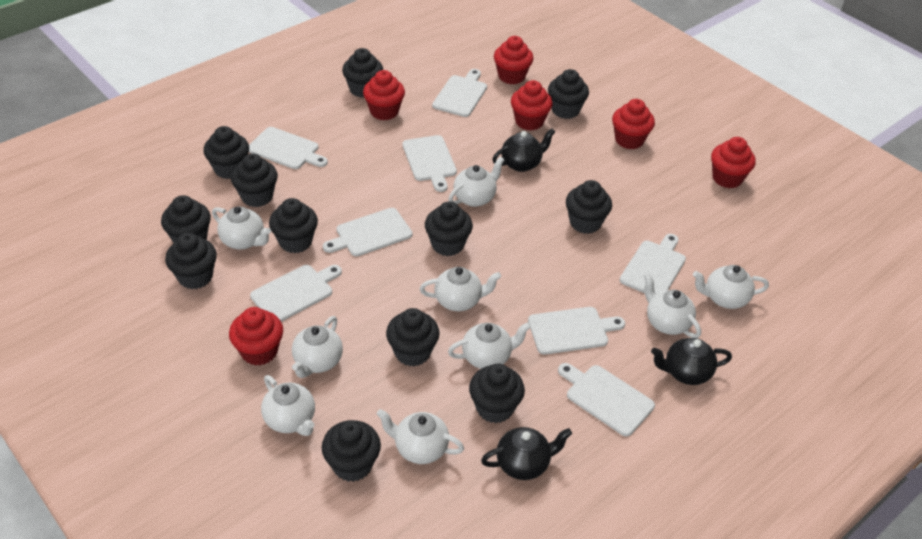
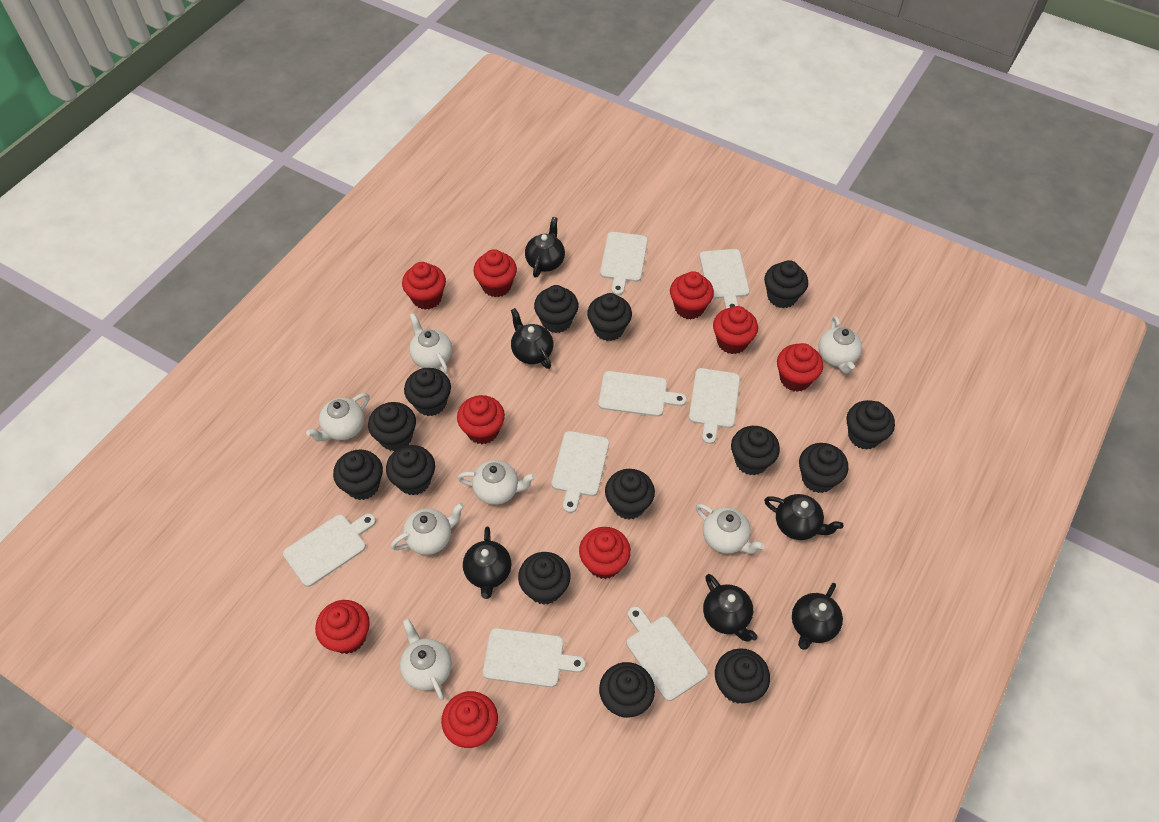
black cupcake: 12 -> 14
black teapot: 3 -> 6
red cupcake: 6 -> 9
white teapot: 9 -> 7

